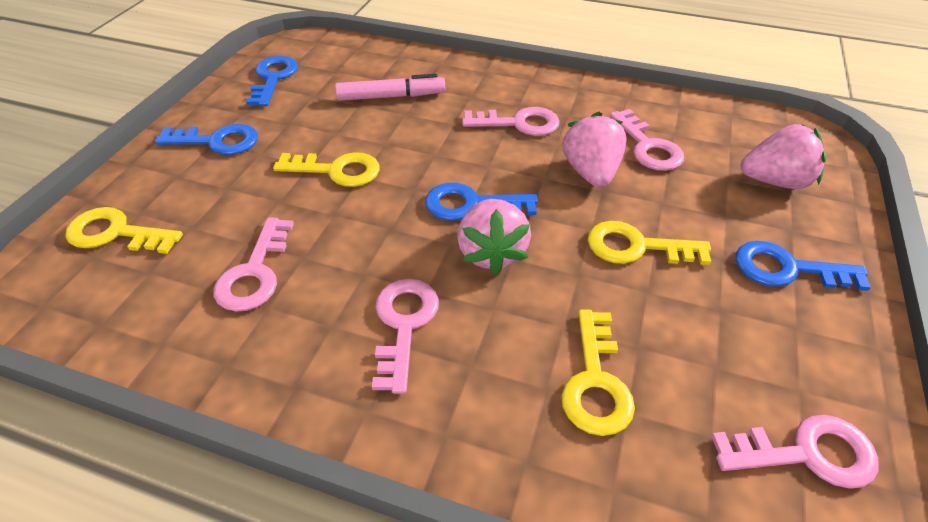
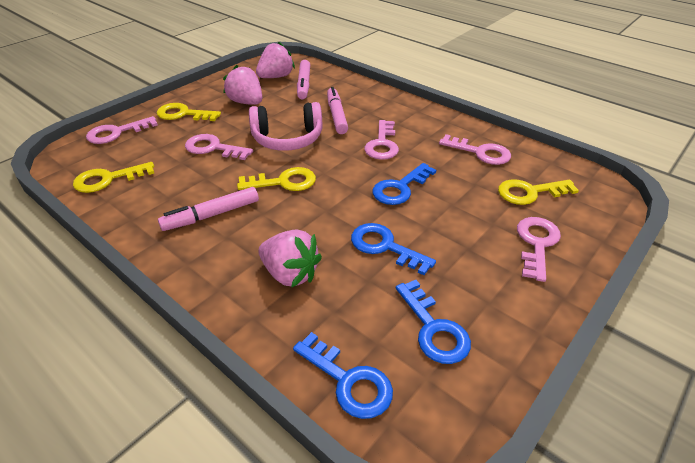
pink headphones: 0 -> 1
pink marker: 1 -> 3

